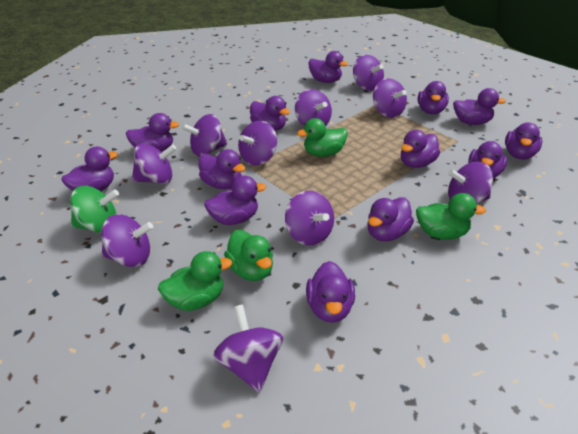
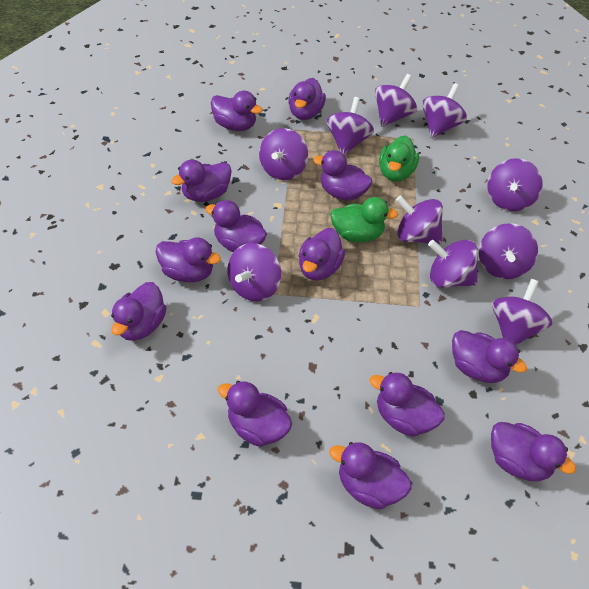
green duck: 4 -> 2
green spinning top: 1 -> 0

